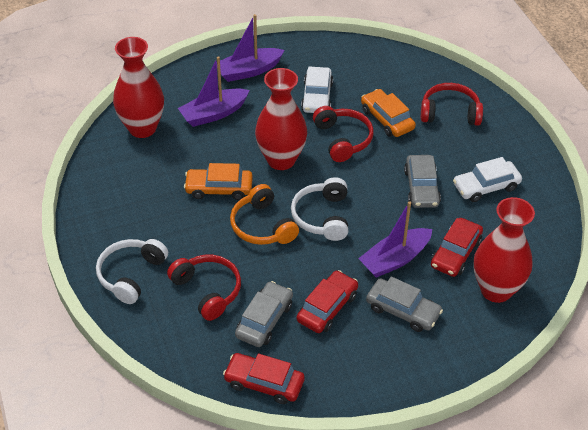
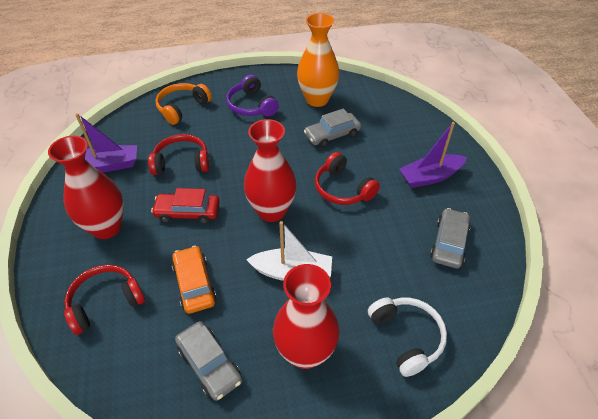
orange car: 2 -> 1
orange vase: 0 -> 1
purple boat: 3 -> 2
purple headphones: 0 -> 1
red car: 3 -> 1
white boat: 0 -> 1
white car: 2 -> 0
white headphones: 2 -> 1

